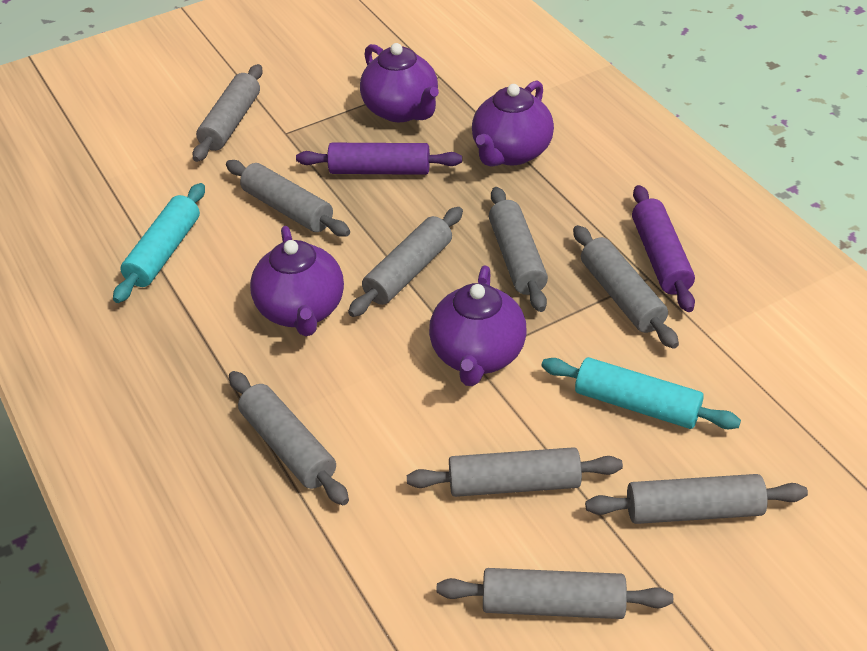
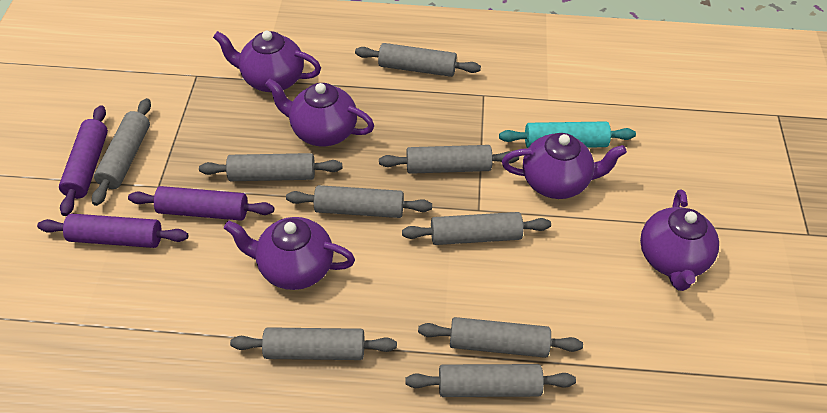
purple rolling pin: 2 -> 3
purple teapot: 4 -> 5
turquoise rolling pin: 2 -> 1

